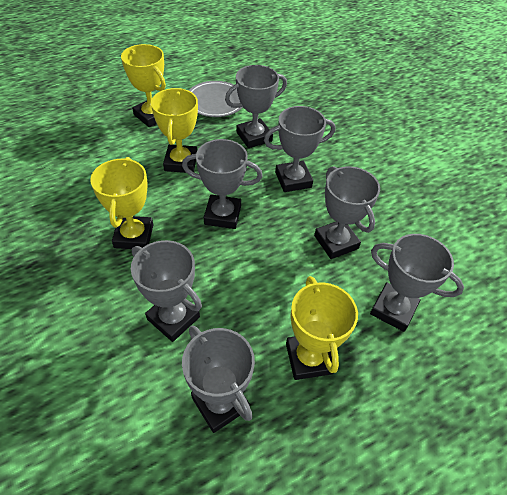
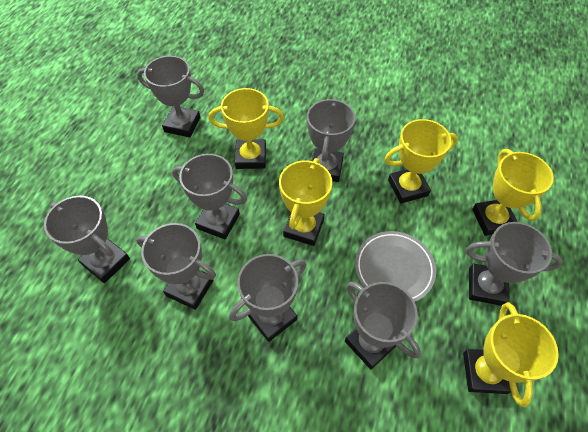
grey trophy: 7 -> 8
yellow trophy: 4 -> 5

